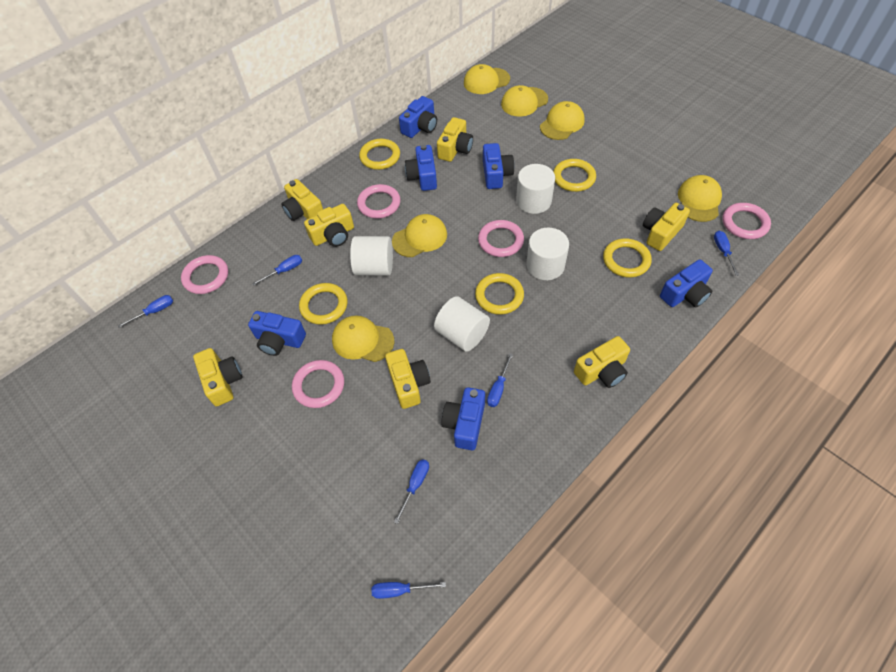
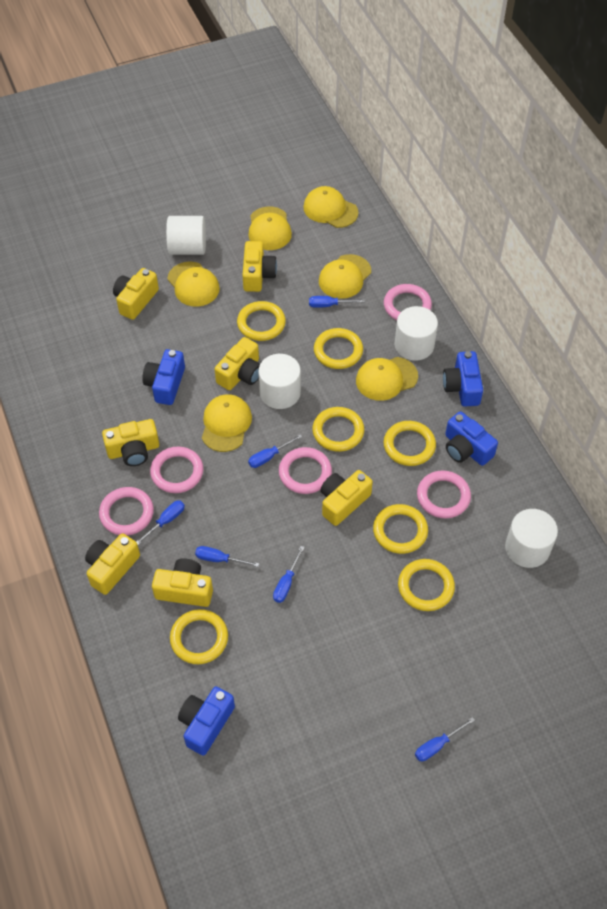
blue camera: 6 -> 4
yellow ring: 5 -> 7

